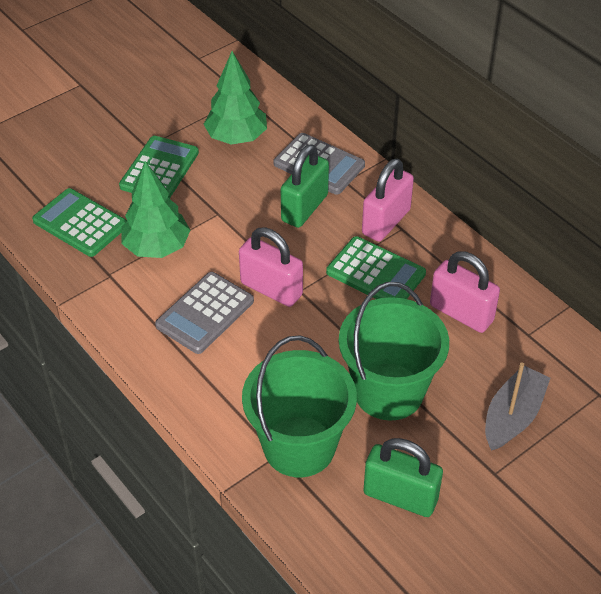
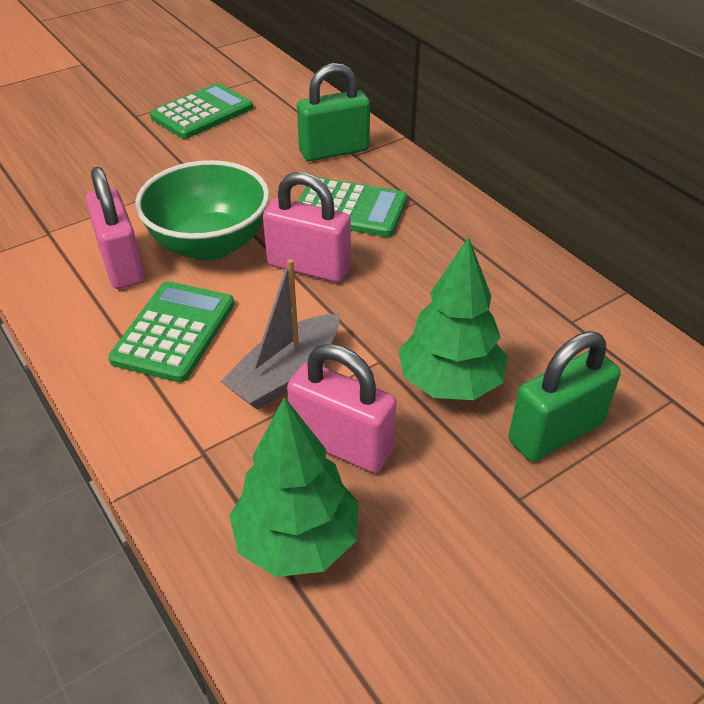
green bowl: 0 -> 1
green bucket: 2 -> 0
grey calculator: 2 -> 0

